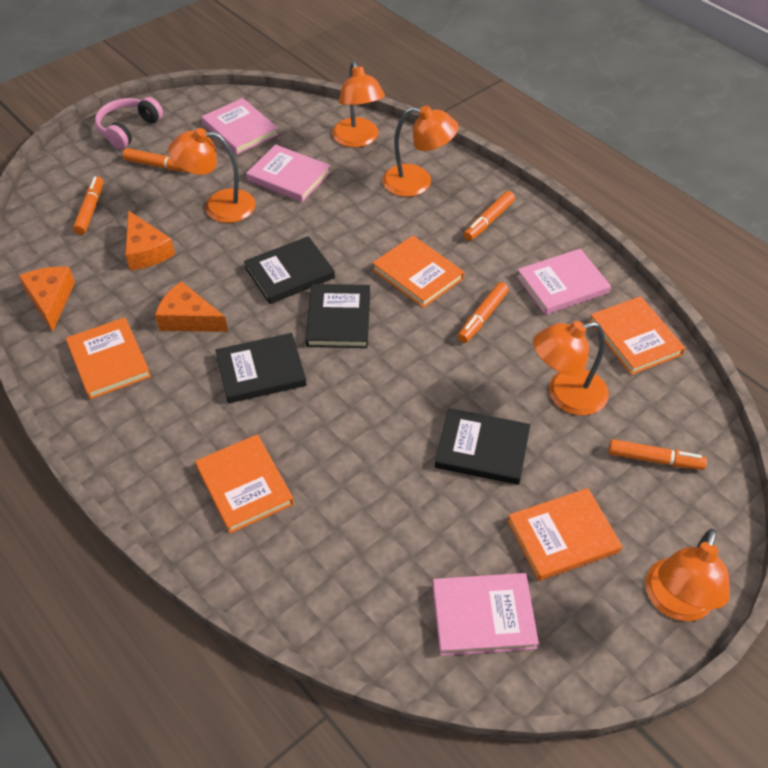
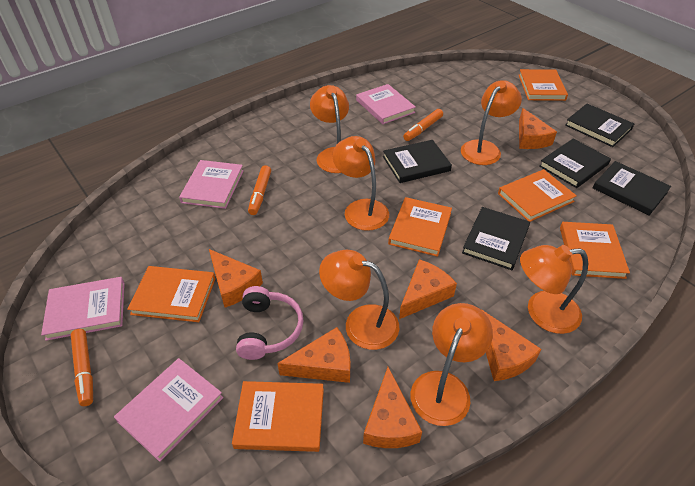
black book: 4 -> 5
orange book: 5 -> 6
orange cheese: 3 -> 6
orange lamp: 5 -> 6
orange marker: 5 -> 3

